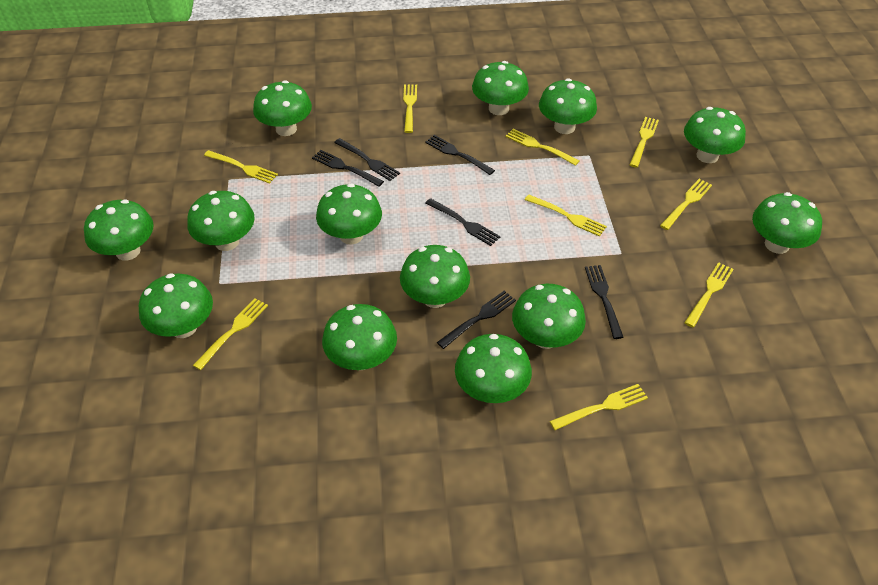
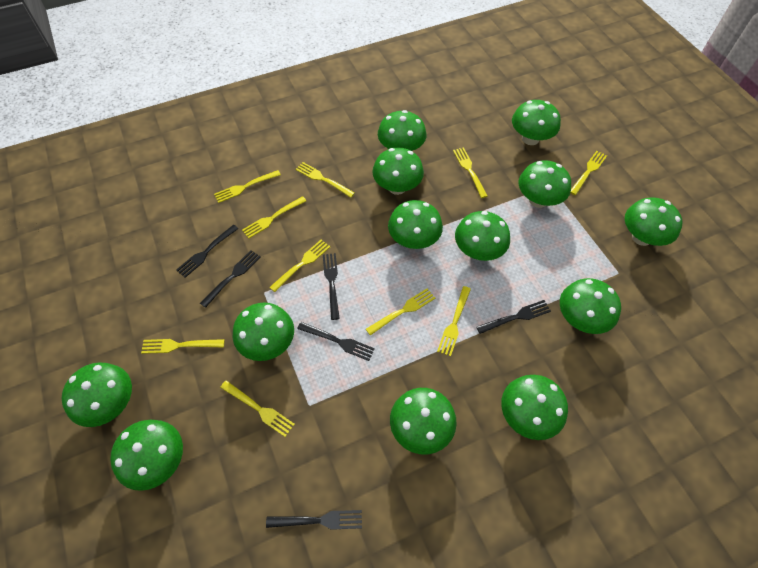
yellow fork: 9 -> 10

